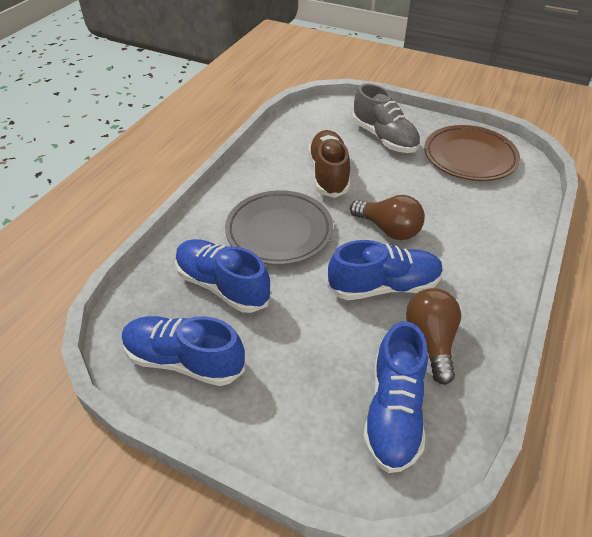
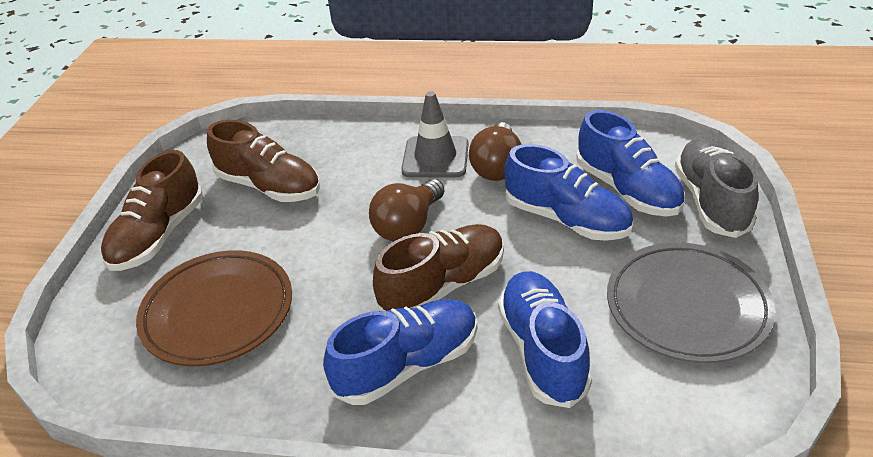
brown shoe: 1 -> 3
grey traffic cone: 0 -> 1

